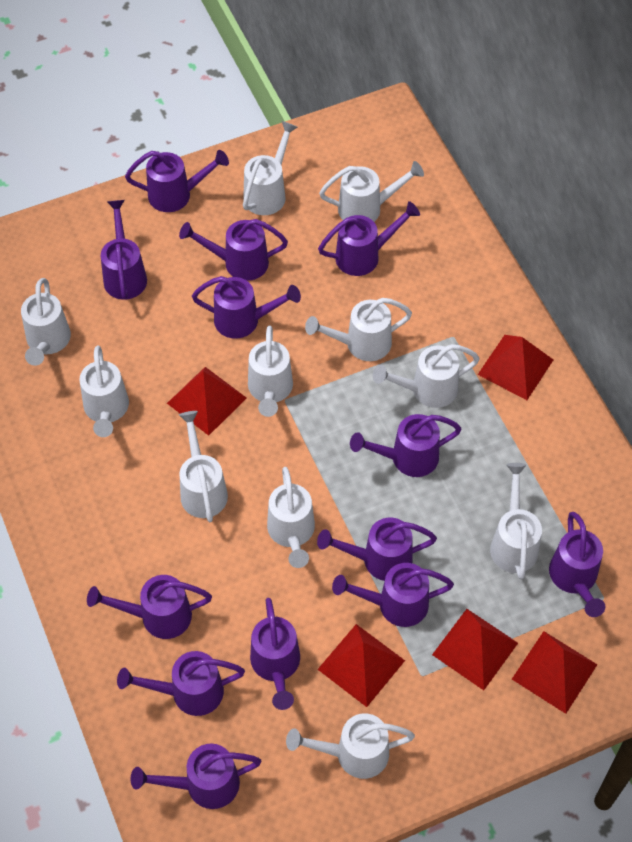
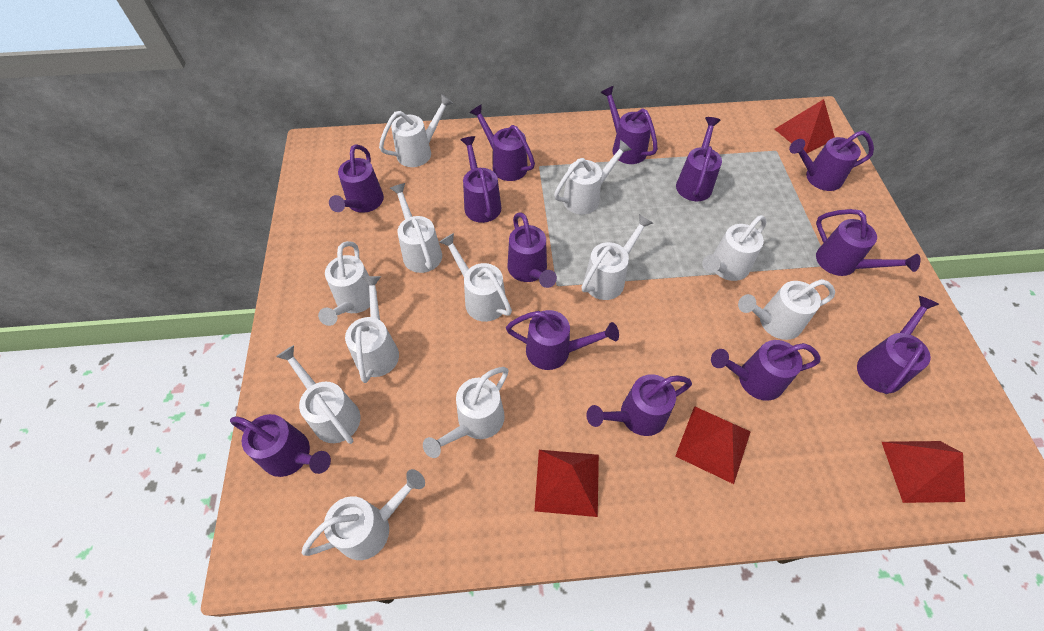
red pyramid: 5 -> 4
white watering can: 11 -> 12

